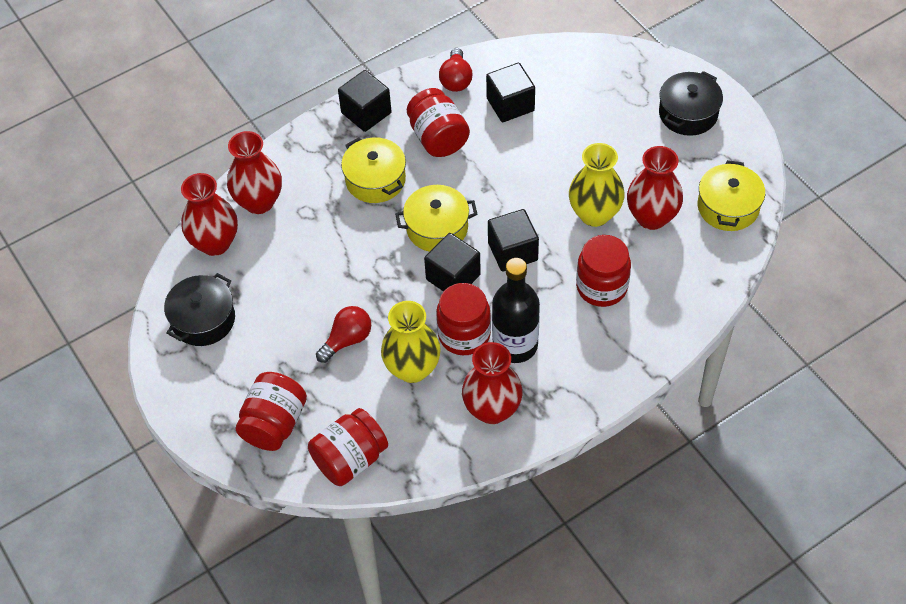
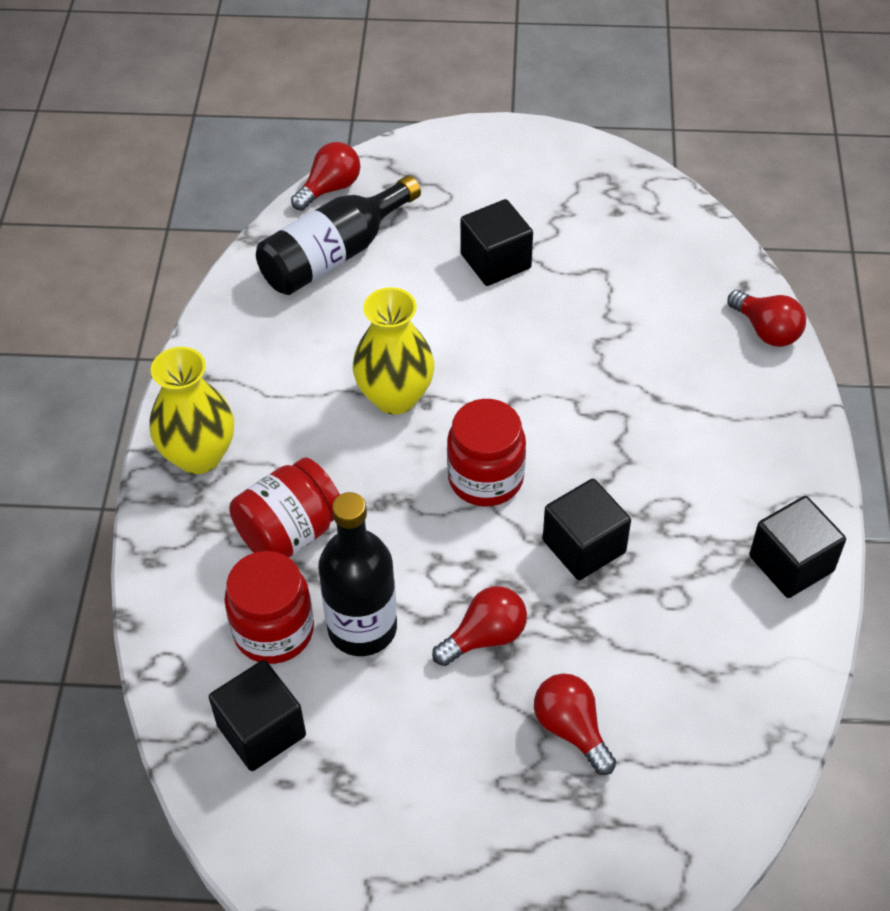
black bottle: 1 -> 2
black pot: 2 -> 0
red jar: 5 -> 3
red light bulb: 2 -> 4
red vase: 4 -> 0
yellow pot: 3 -> 0

